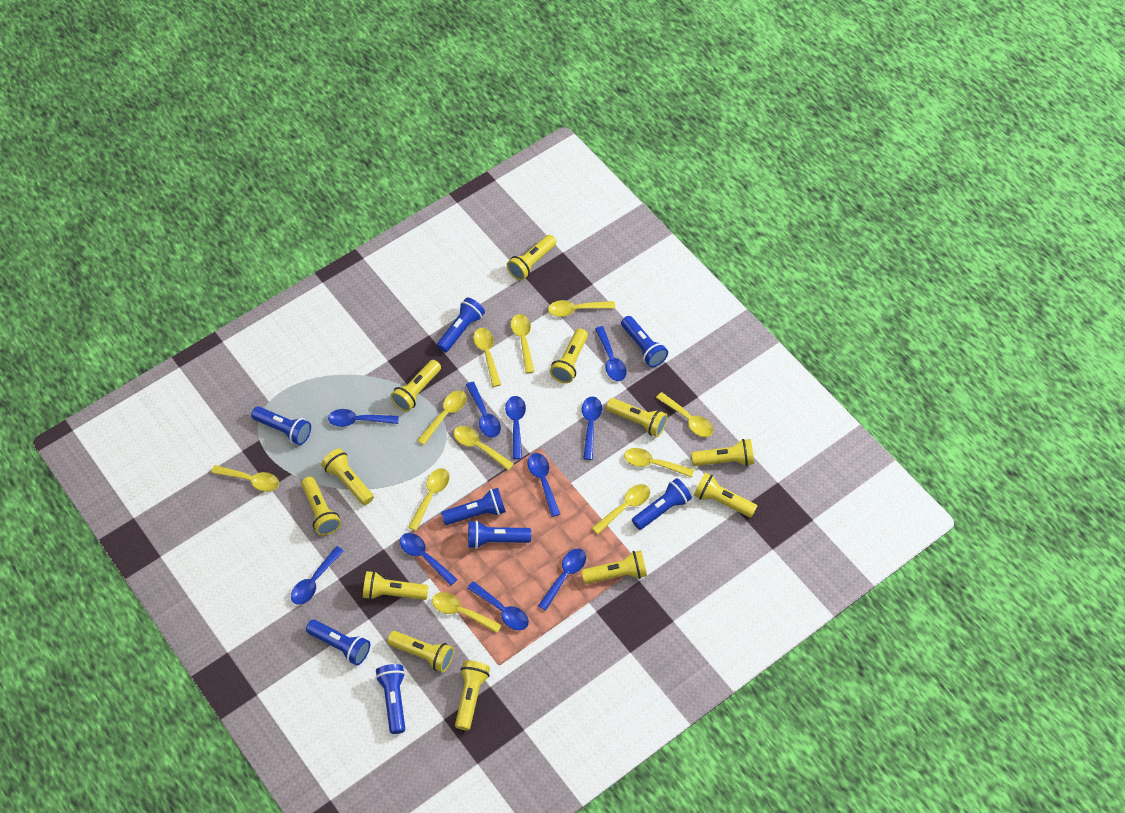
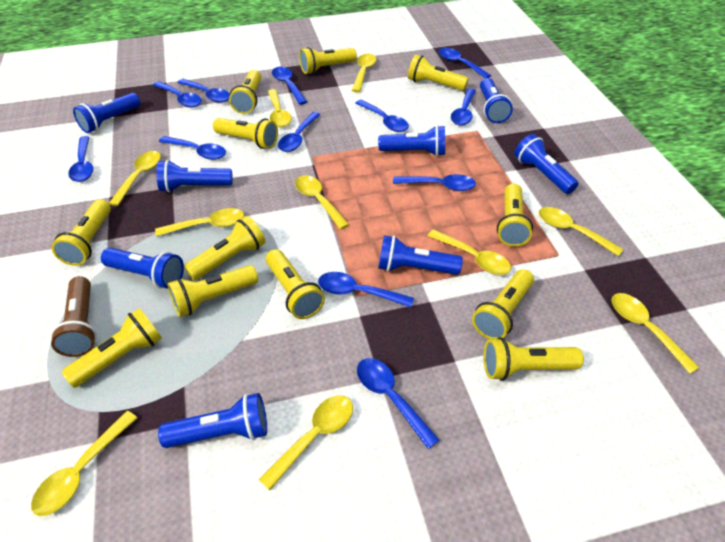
blue spoon: 10 -> 12
brown flashlight: 0 -> 1
yellow spoon: 11 -> 10

